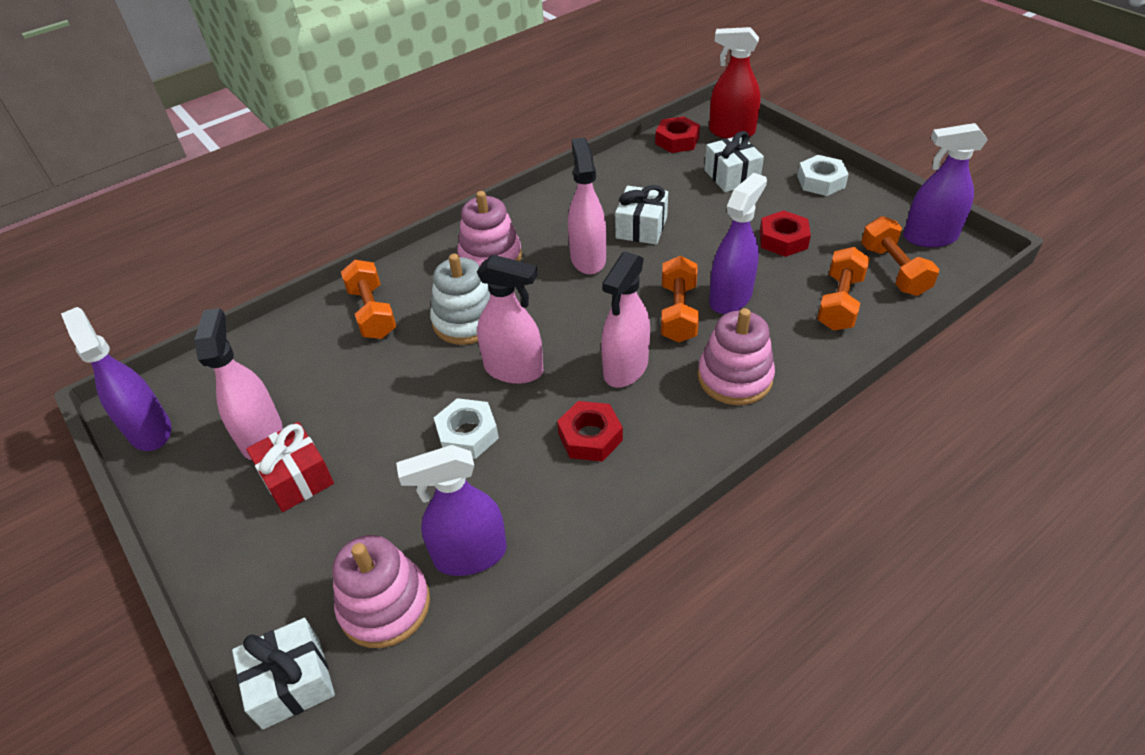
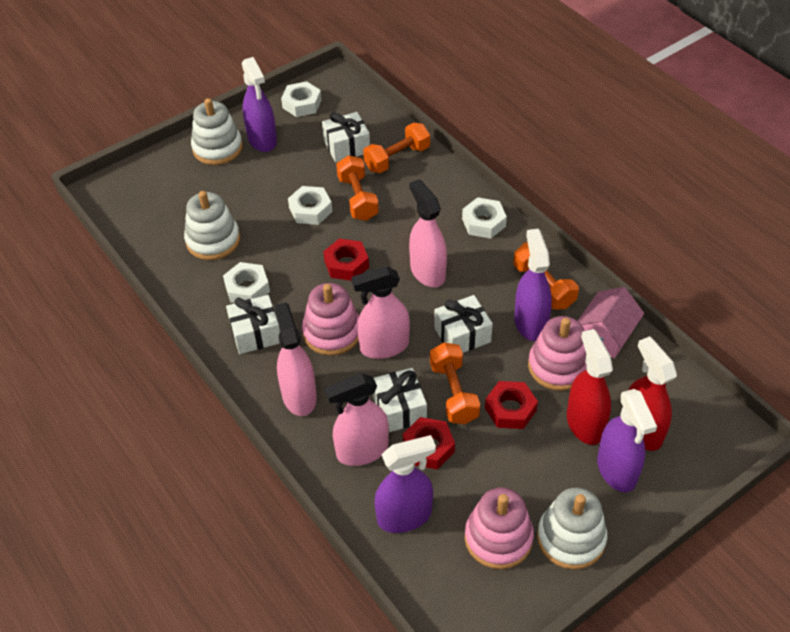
pink house: 0 -> 1
red gift: 1 -> 0
red spray bottle: 1 -> 2
white gift: 3 -> 4
white nut: 2 -> 4
white stacking toy: 1 -> 3

